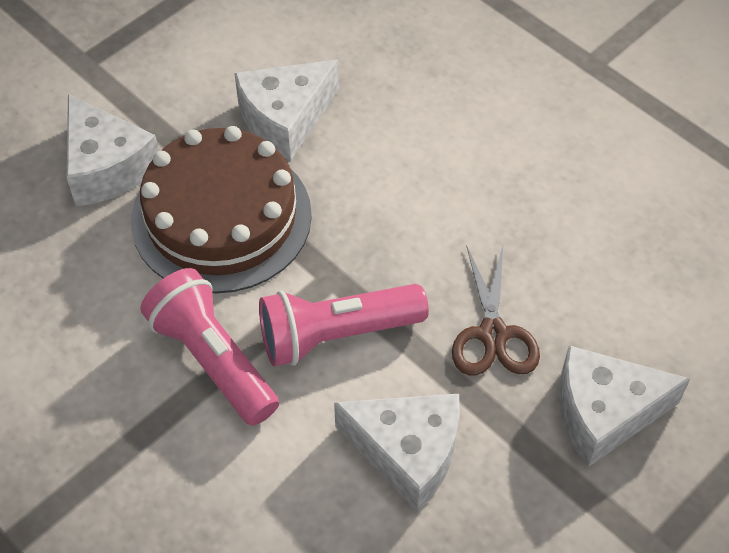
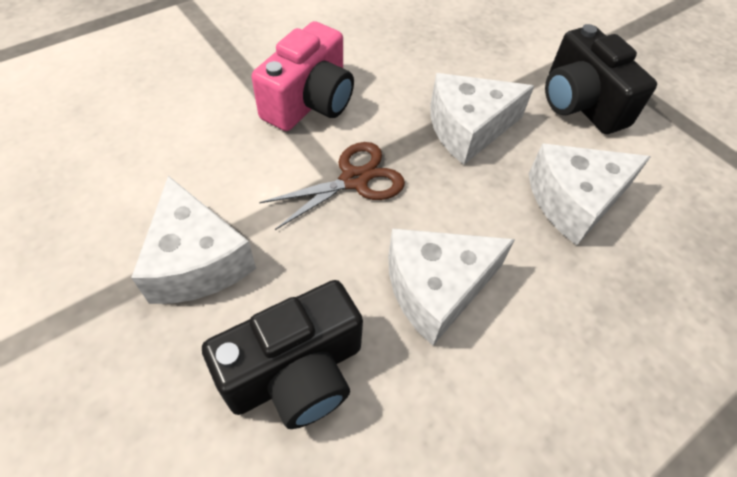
black camera: 0 -> 2
brown cake: 1 -> 0
pink camera: 0 -> 1
pink flashlight: 2 -> 0

